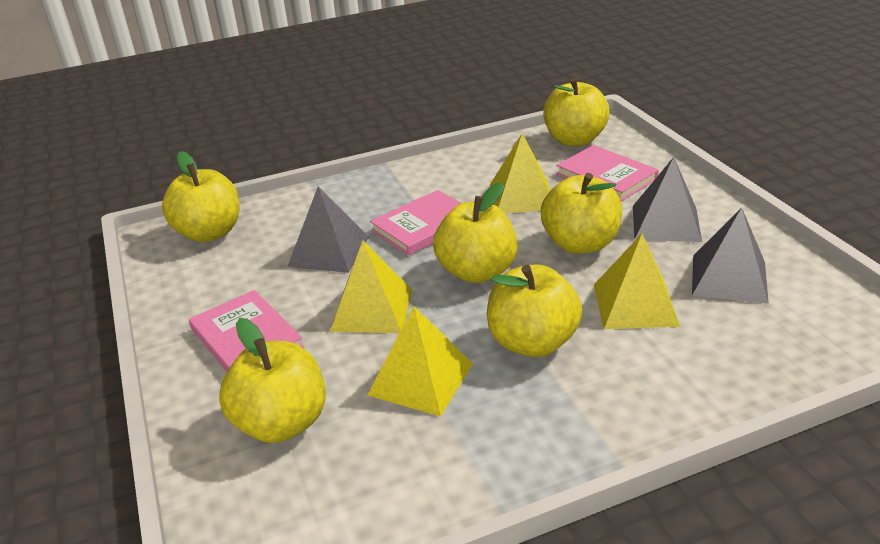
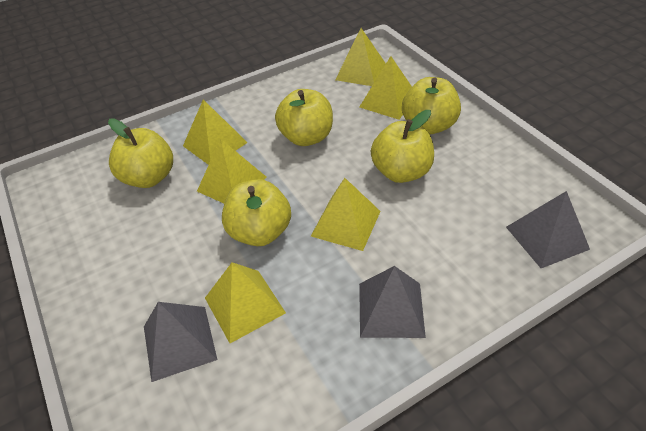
pink book: 3 -> 0
yellow apple: 6 -> 5
yellow pyramid: 4 -> 6

